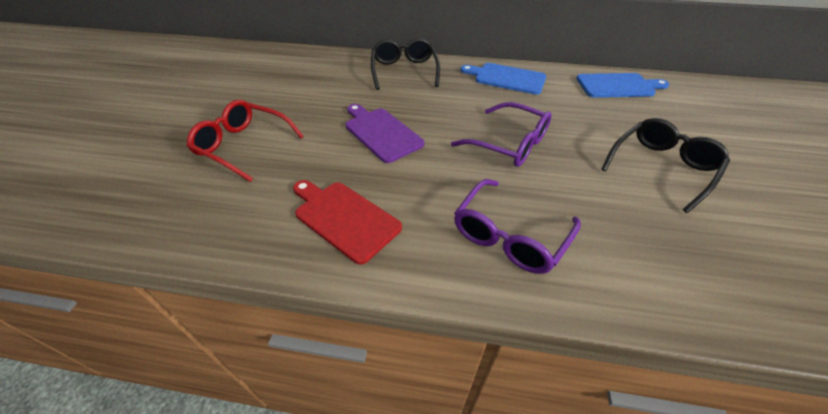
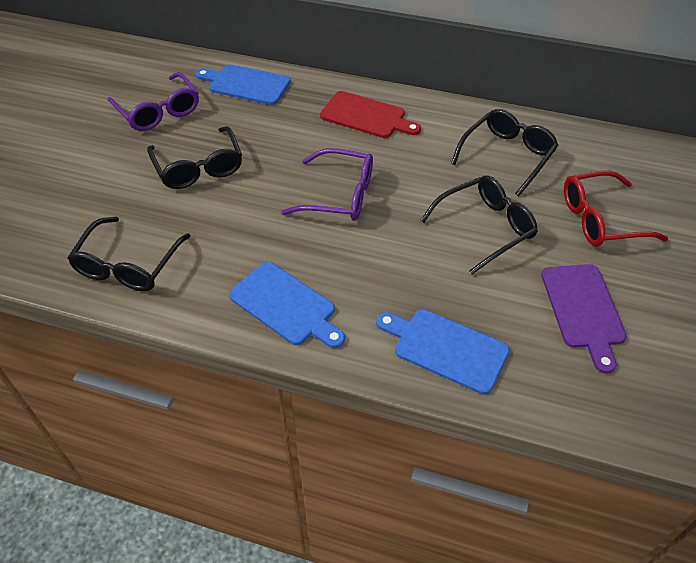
black glasses: 2 -> 4
blue cutting board: 2 -> 3

